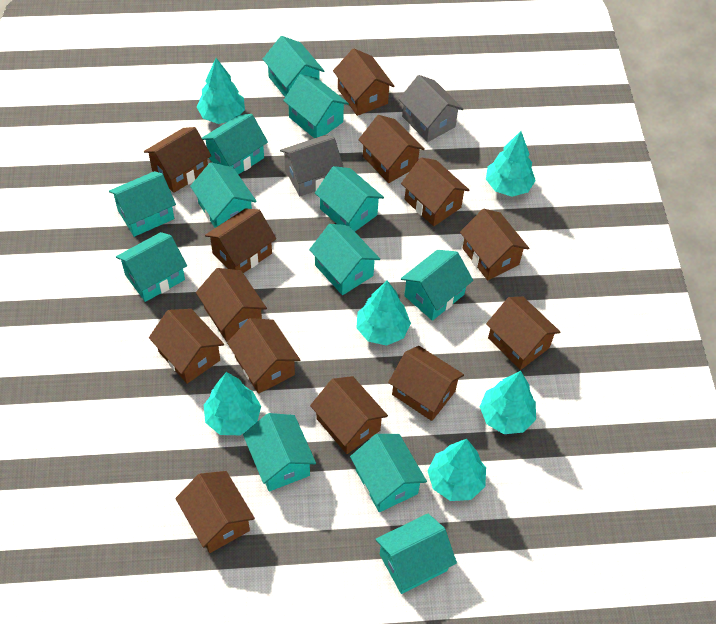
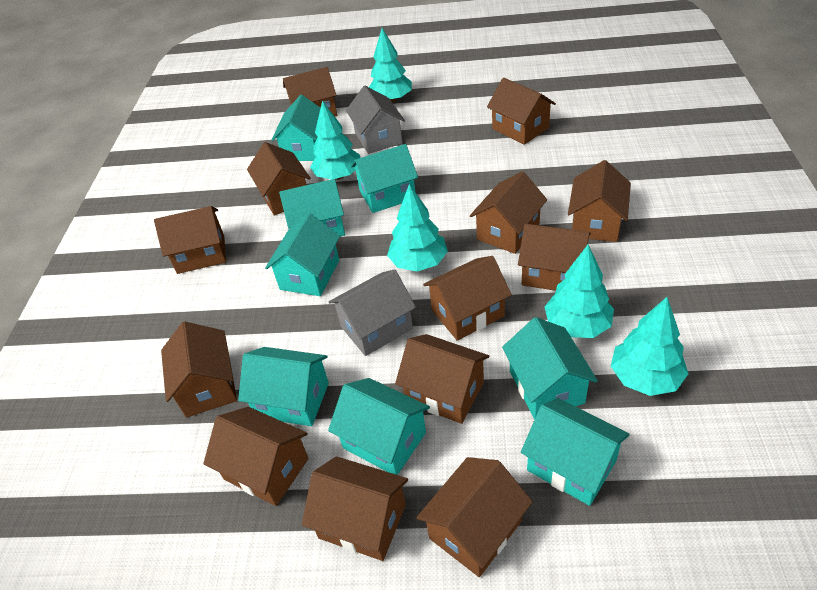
turquoise house: 12 -> 8
turquoise tree: 6 -> 5

